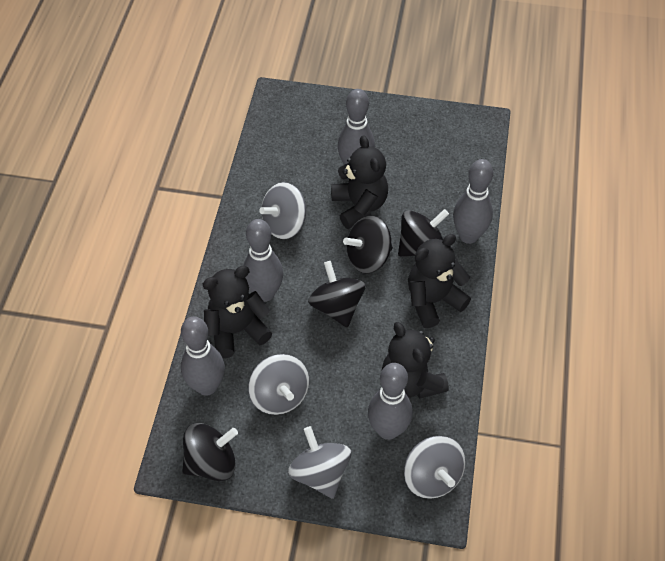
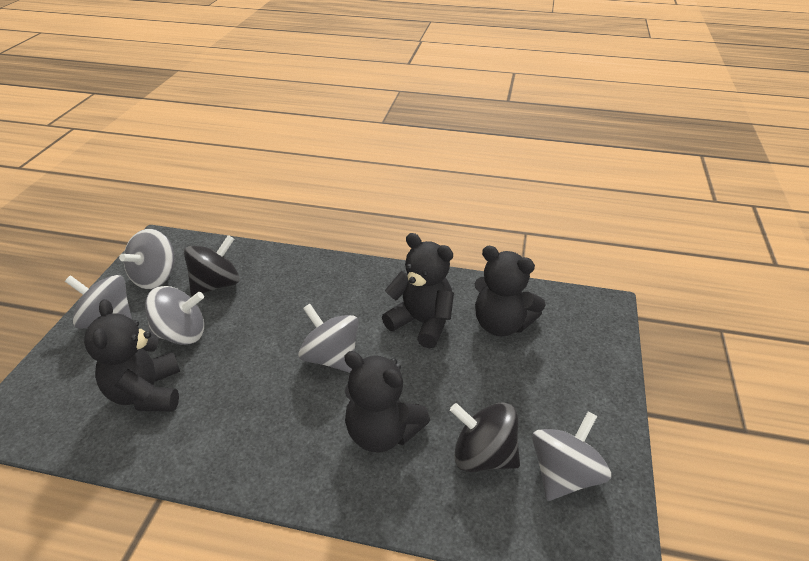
black spinning top: 4 -> 2
grey bowling pin: 5 -> 0
grey spinning top: 4 -> 5

